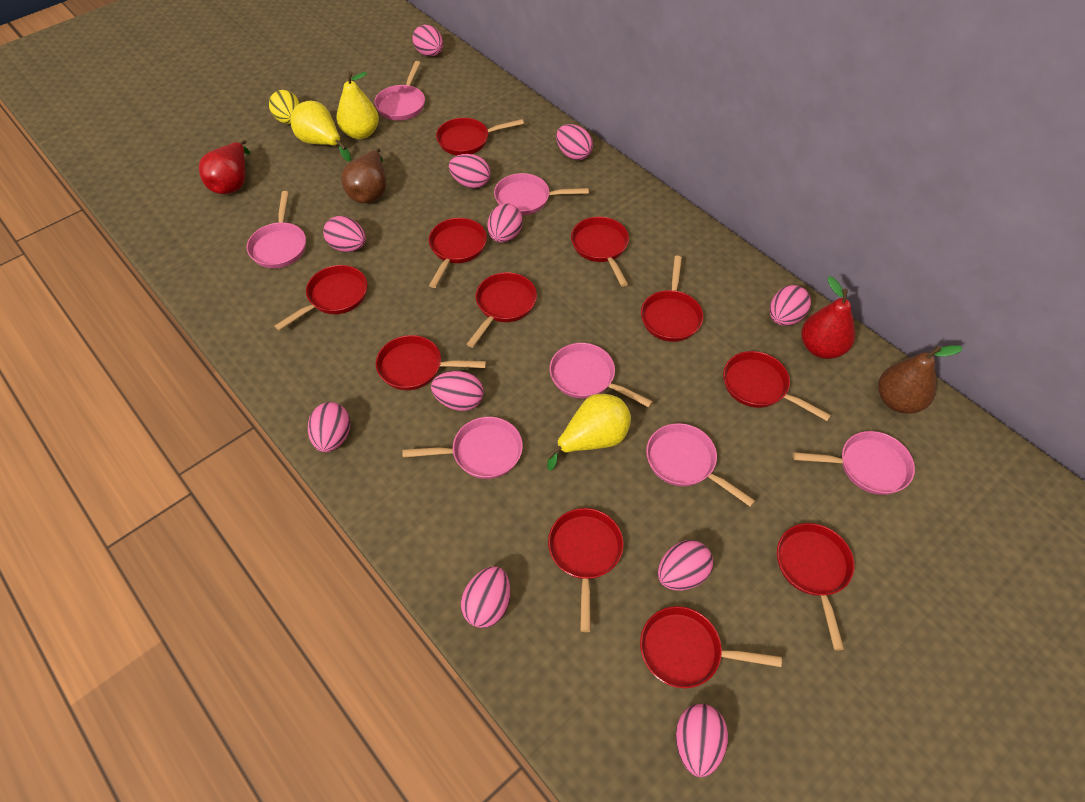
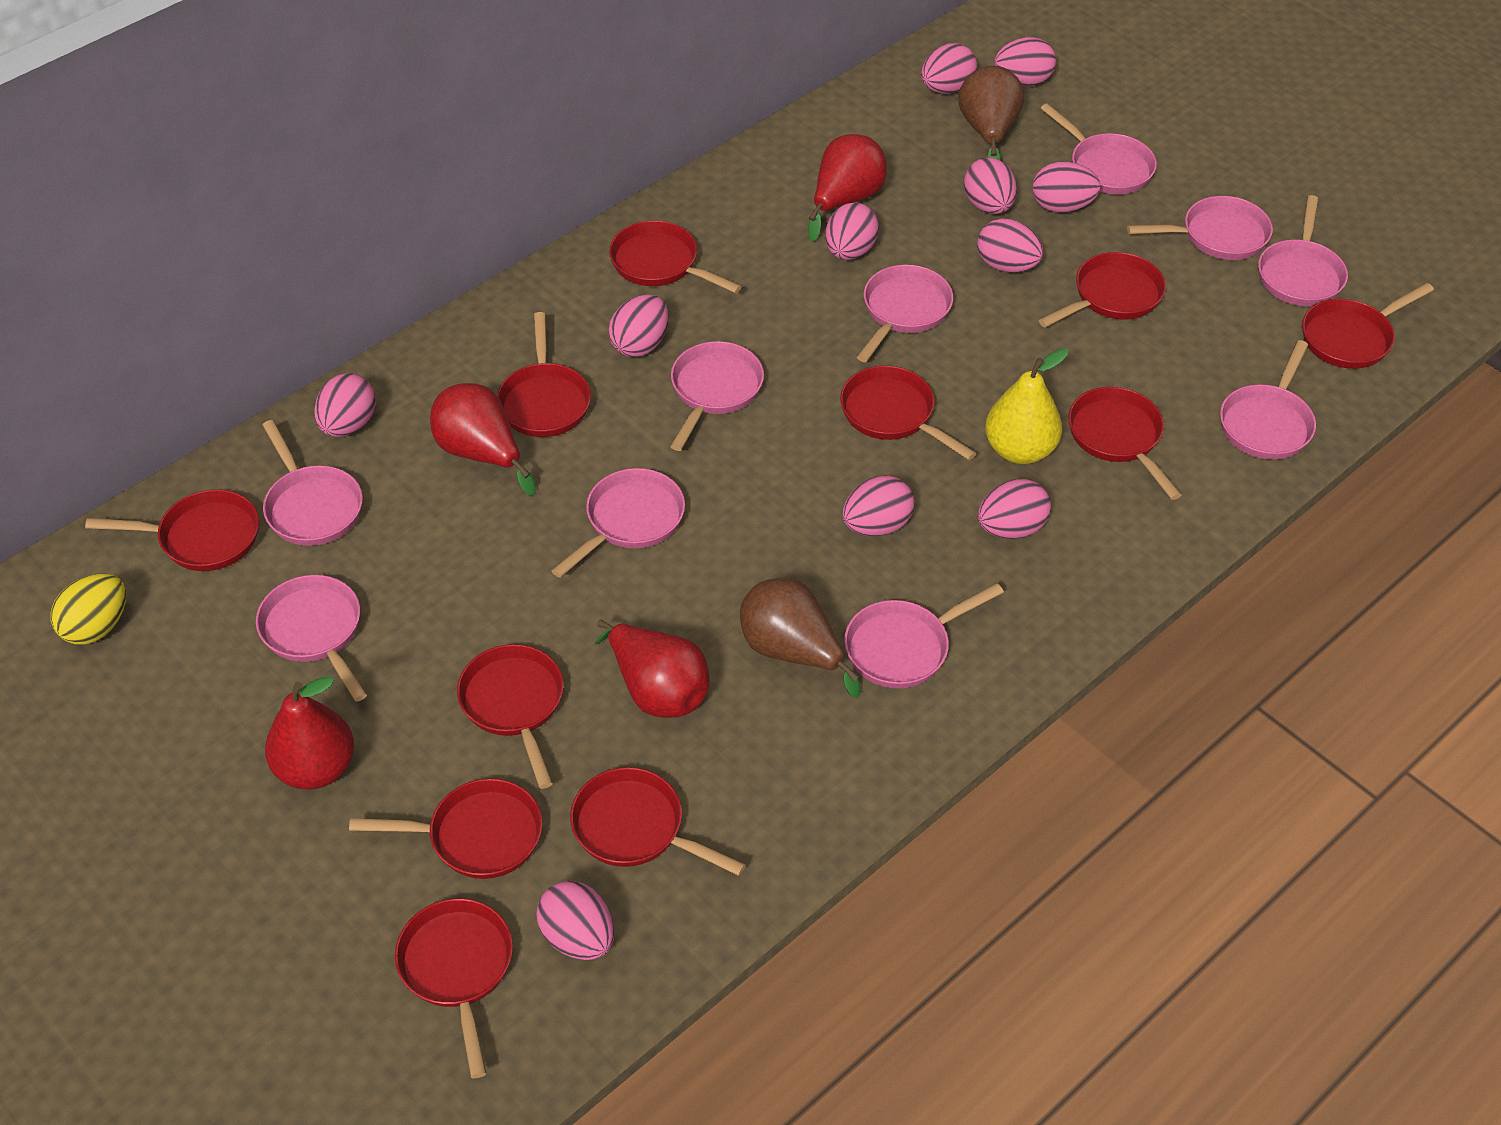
pink pan: 7 -> 10
red pear: 2 -> 4
yellow pear: 3 -> 1

